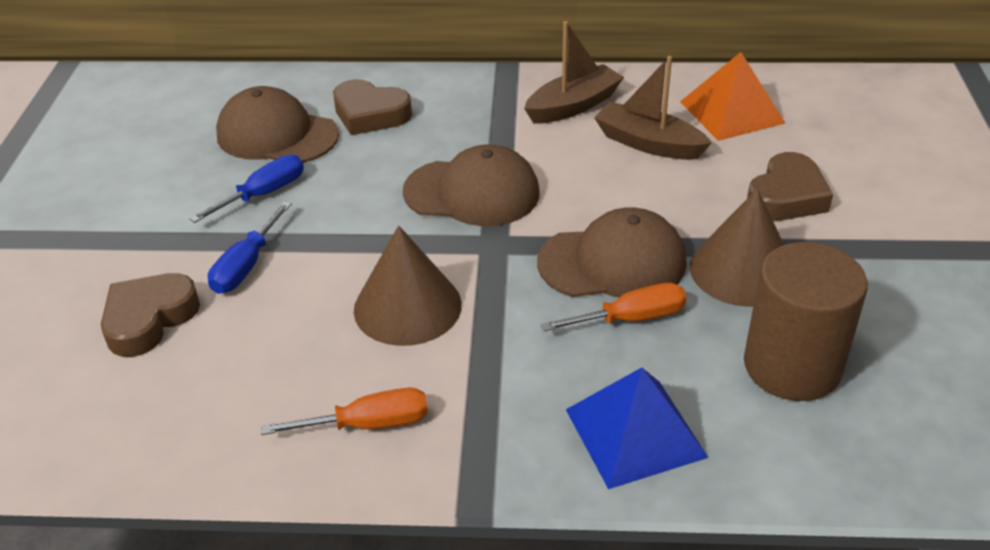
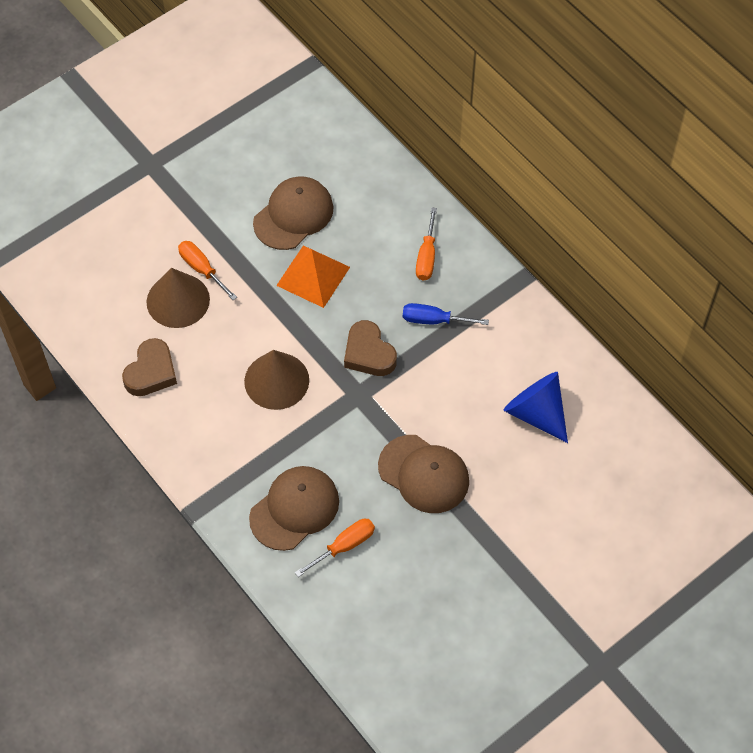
blue cone: 0 -> 1
blue pyramid: 1 -> 0
blue screwdriver: 2 -> 1
brown boat: 2 -> 0
brown cylinder: 1 -> 0
brown heart: 3 -> 2
orange screwdriver: 2 -> 3

